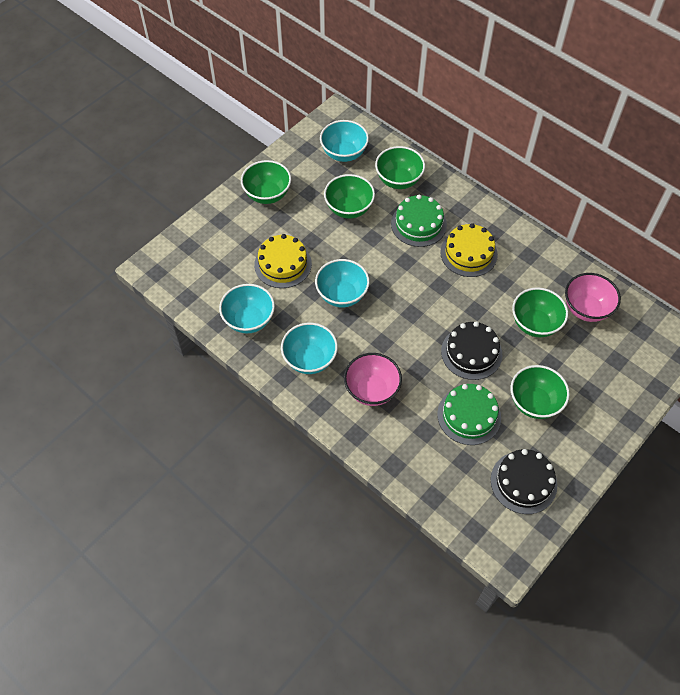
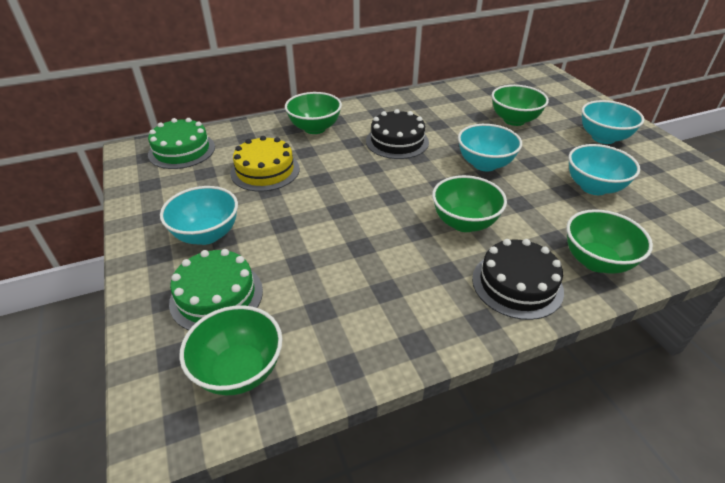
pink bowl: 2 -> 0
yellow cake: 2 -> 1

